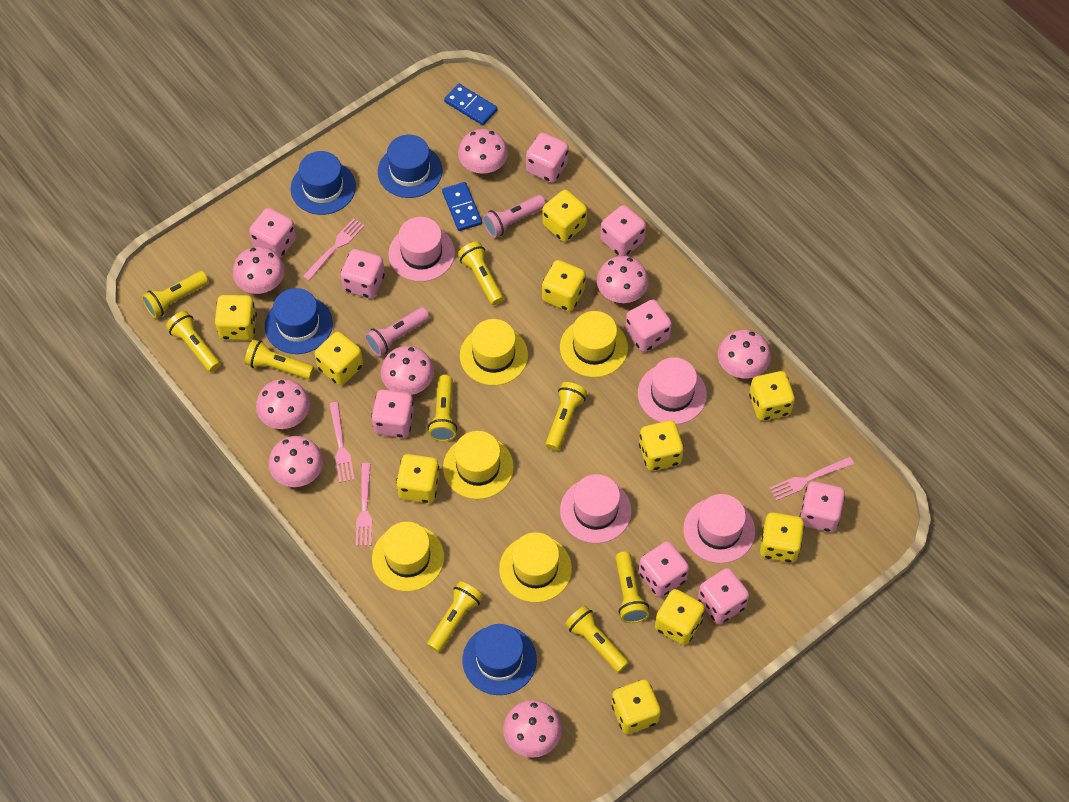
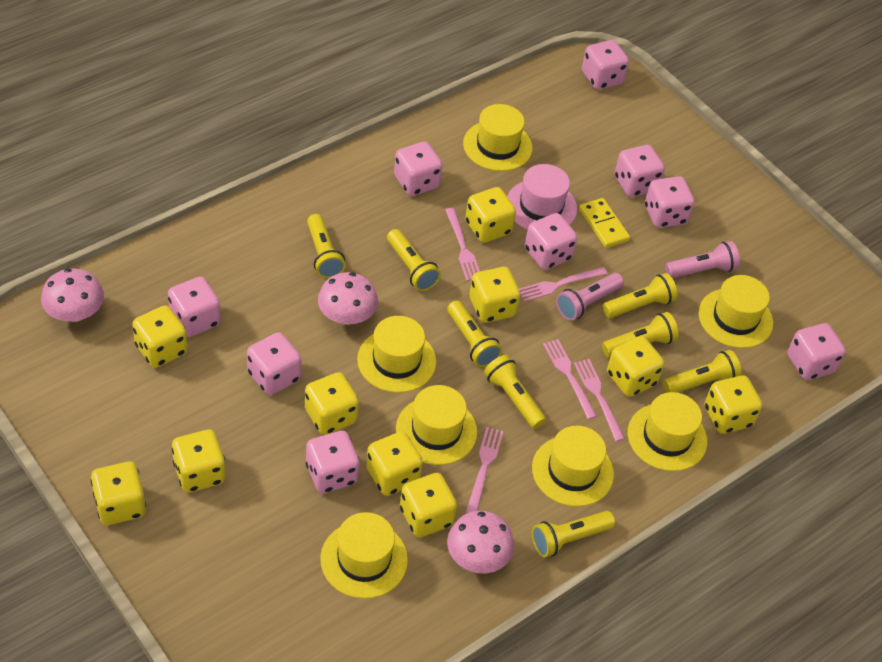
blue domino: 2 -> 0
blue hat: 4 -> 0
pink fork: 4 -> 5
pink hat: 4 -> 1
pink mushroom: 8 -> 3
yellow domino: 0 -> 1
yellow flashlight: 9 -> 8
yellow hat: 5 -> 7

